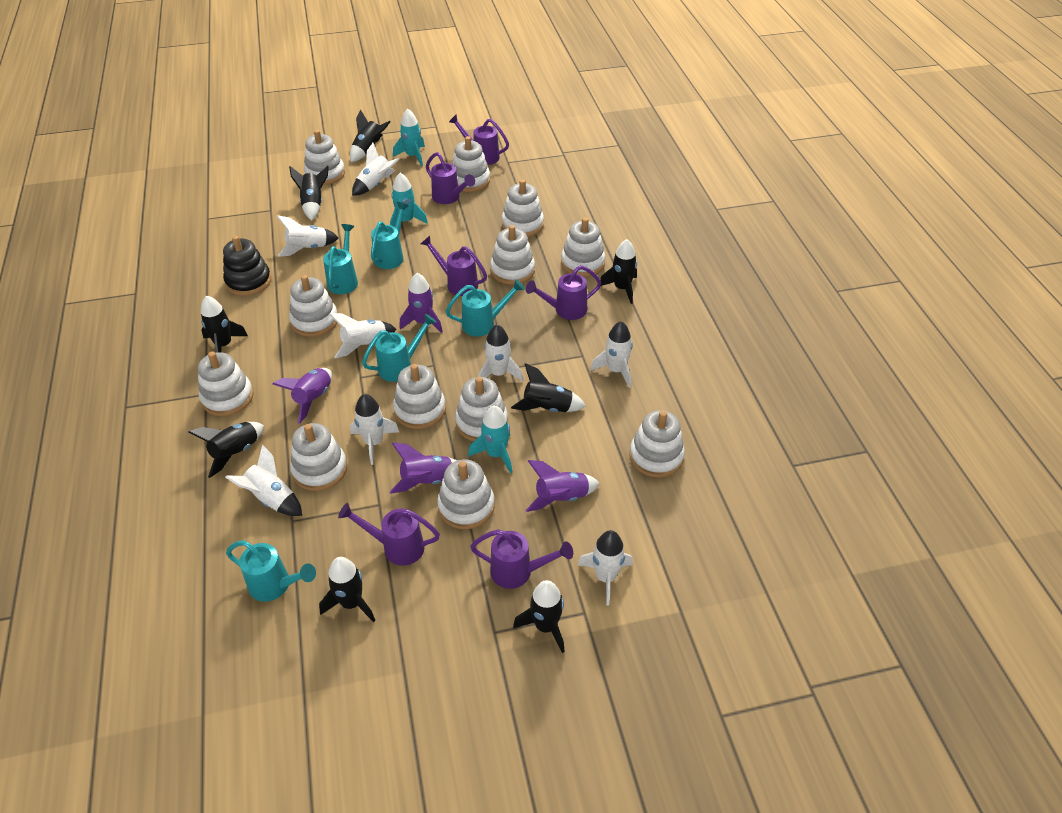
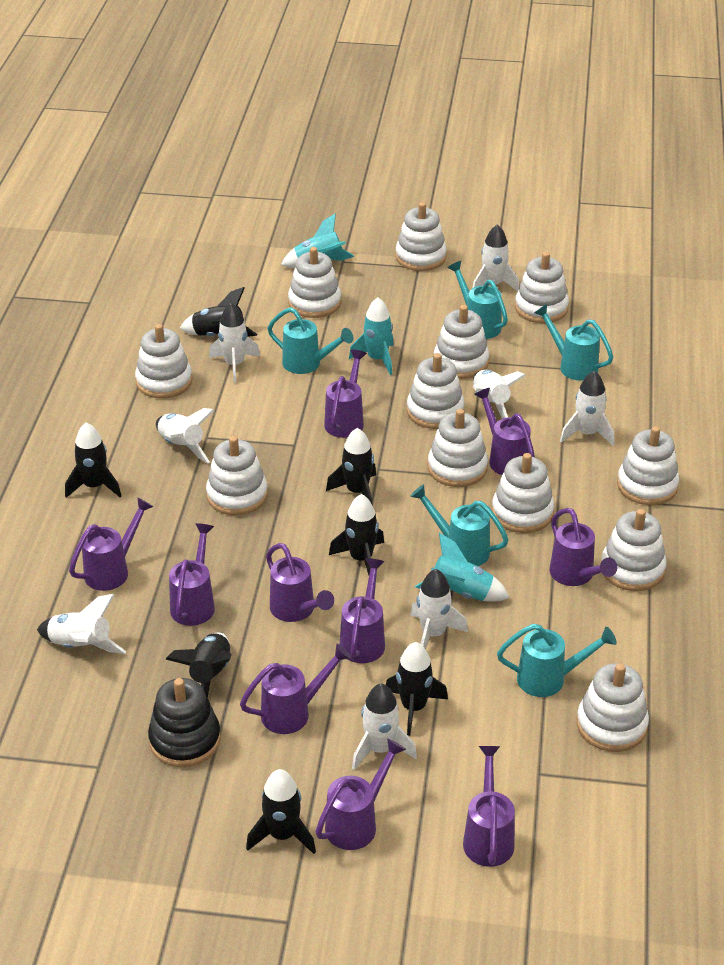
black rocket: 8 -> 7
purple rocket: 4 -> 0
purple watering can: 6 -> 10

